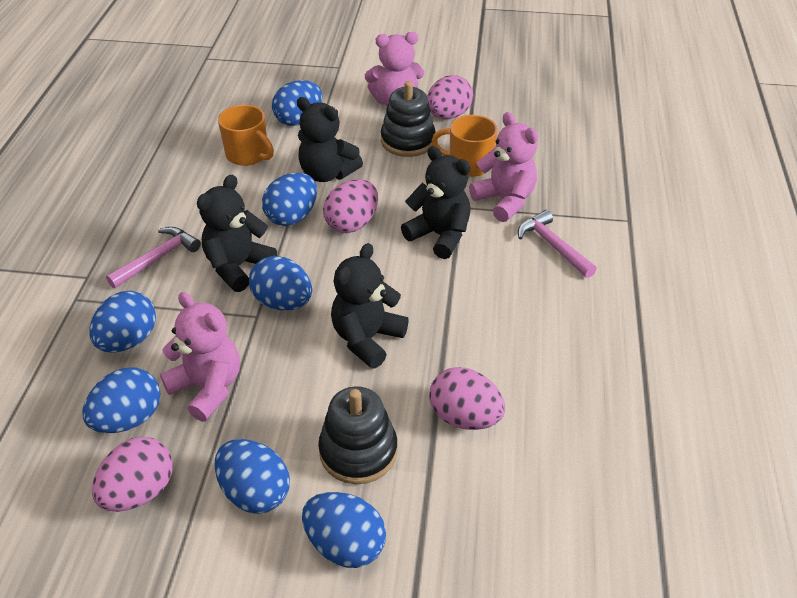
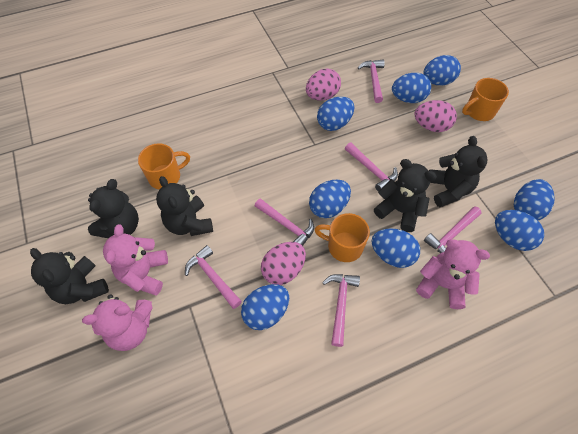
black stacking toy: 2 -> 0
black teddy bear: 4 -> 5
blue egg: 7 -> 8
orange mug: 2 -> 3
pink egg: 4 -> 3
pink hammer: 2 -> 6

